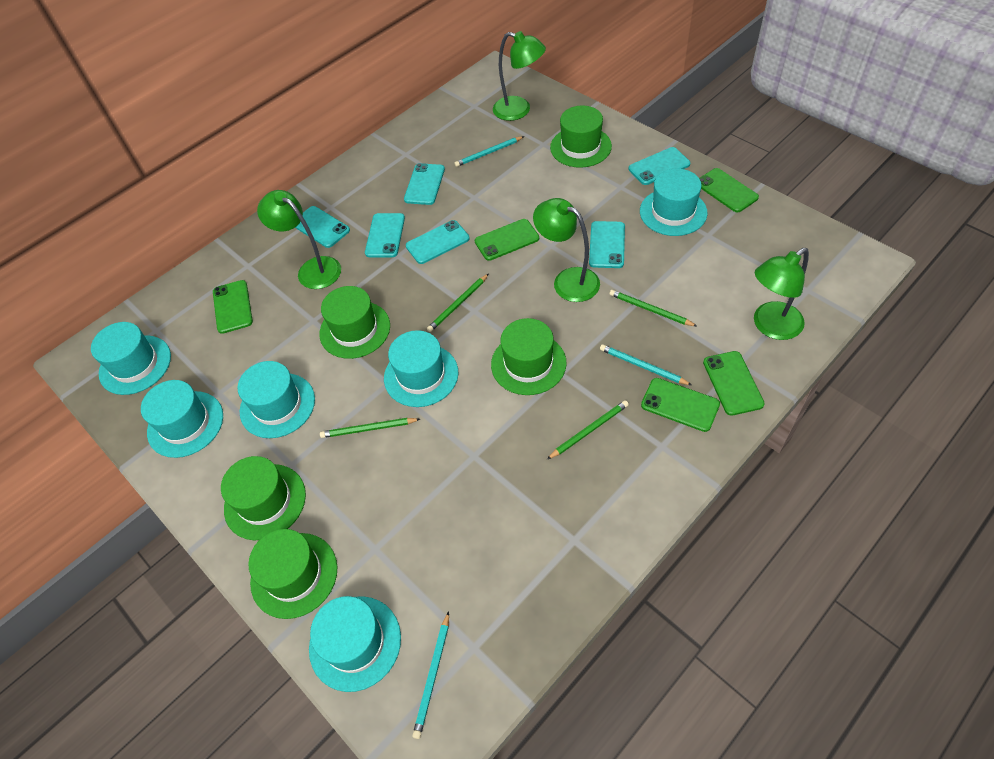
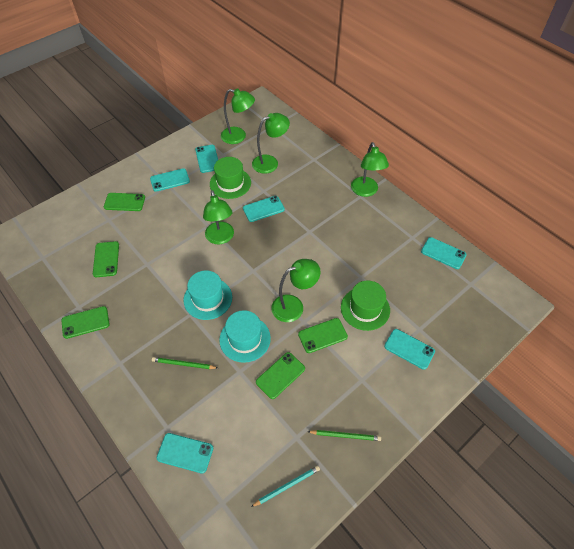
green hat: 5 -> 2
green lamp: 4 -> 5
green pencil: 4 -> 2
turquoise hat: 6 -> 2
turquoise pencil: 3 -> 1

